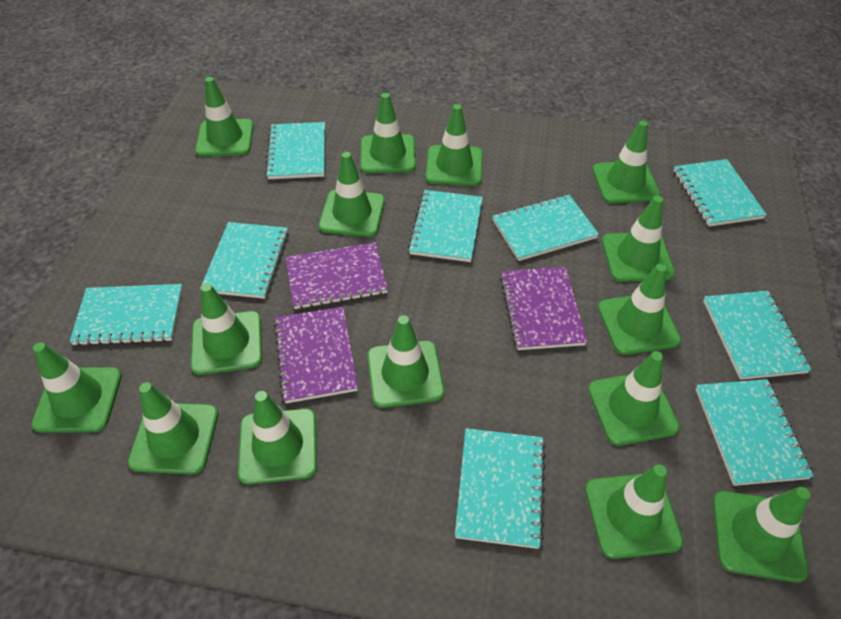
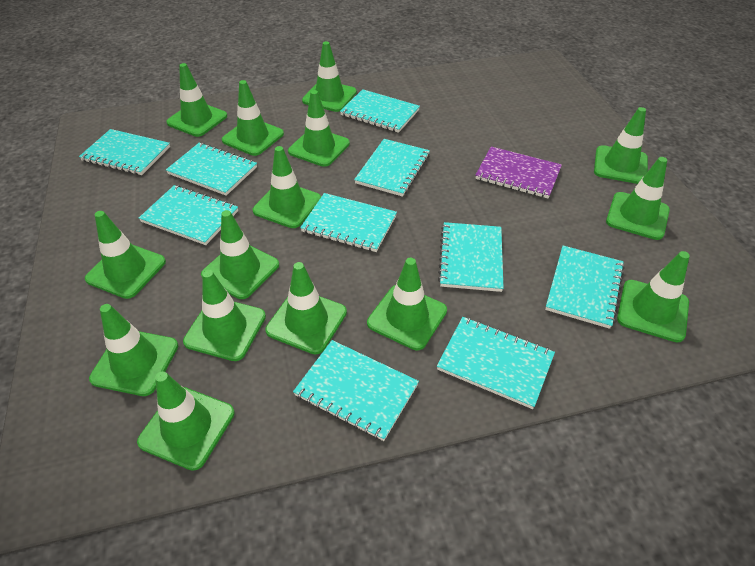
purple notebook: 3 -> 1
turquoise notebook: 9 -> 10

